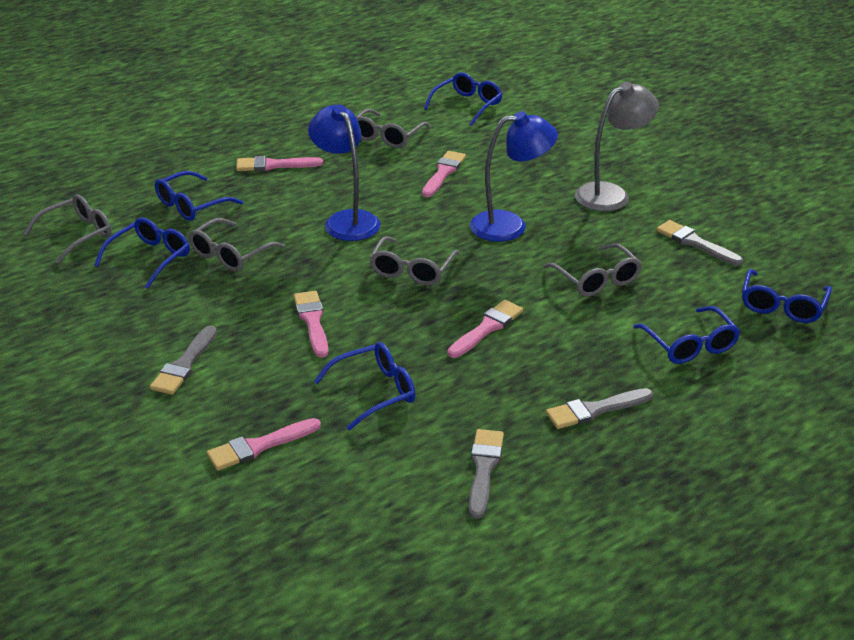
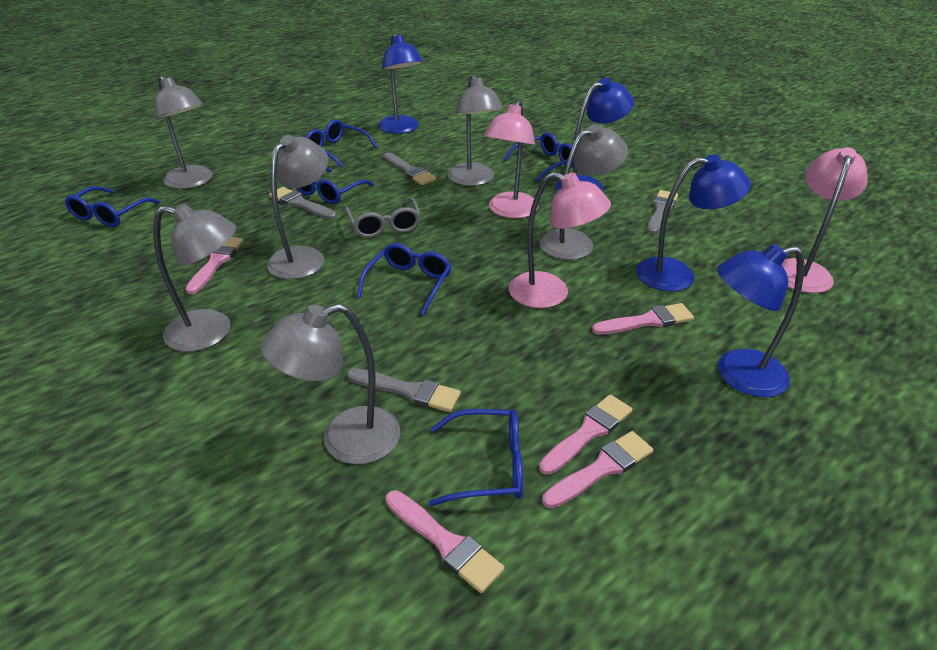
blue lamp: 2 -> 4
grey glasses: 5 -> 1
grey lamp: 1 -> 6
pink lamp: 0 -> 3

